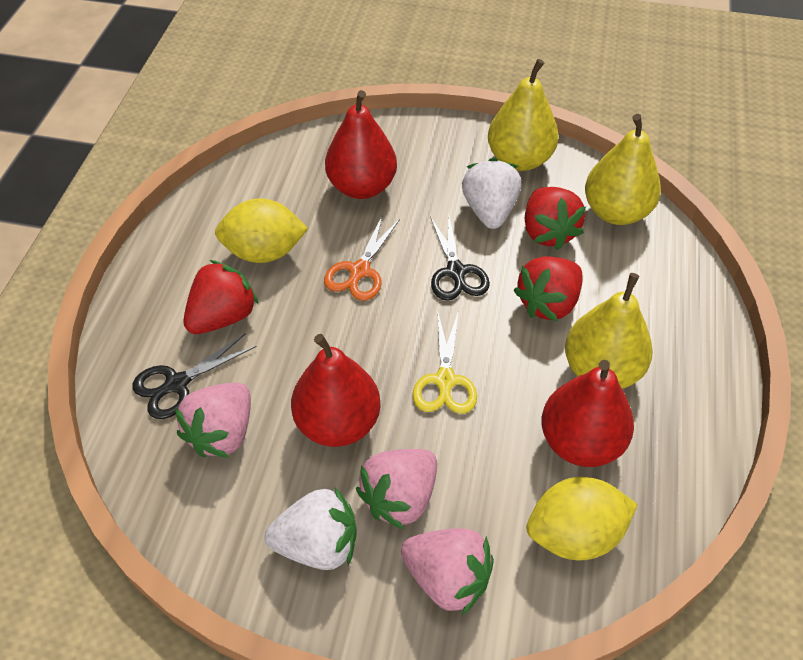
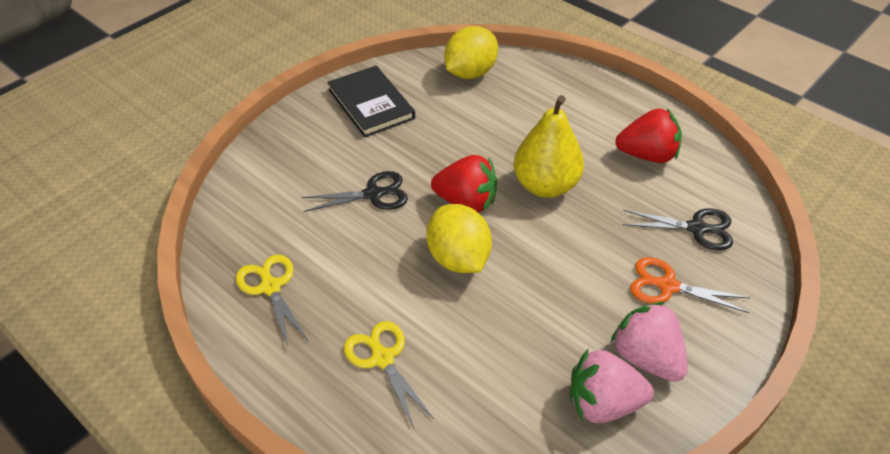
black book: 0 -> 1
pink strawberry: 3 -> 2
red pear: 3 -> 0
red strawberry: 3 -> 2
white strawberry: 2 -> 0
yellow pear: 3 -> 1
yellow scissors: 1 -> 2

